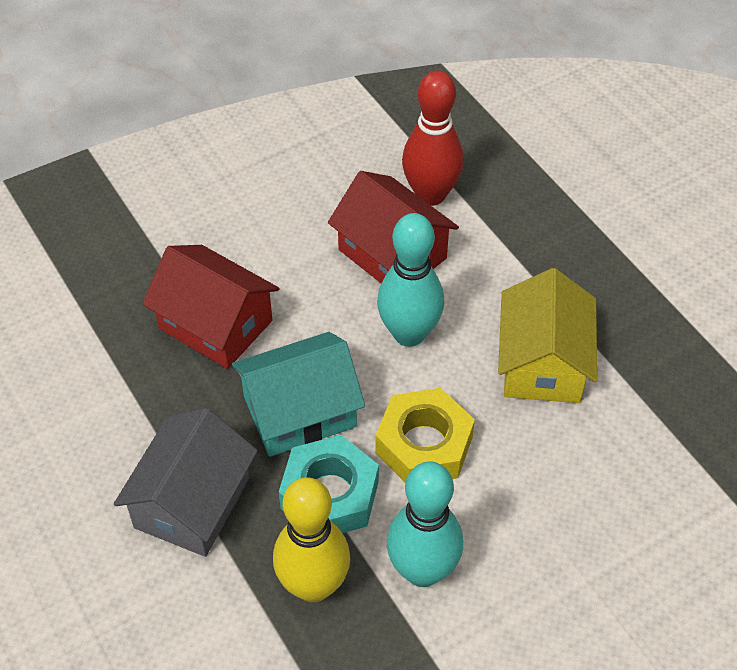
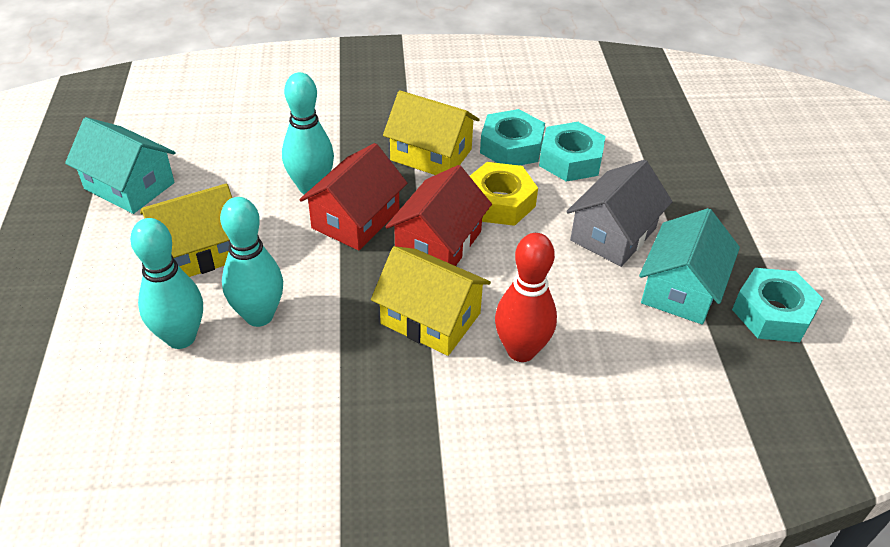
turquoise bowling pin: 2 -> 3
turquoise house: 1 -> 2
turquoise nut: 1 -> 3
yellow bowling pin: 1 -> 0
yellow house: 1 -> 3

